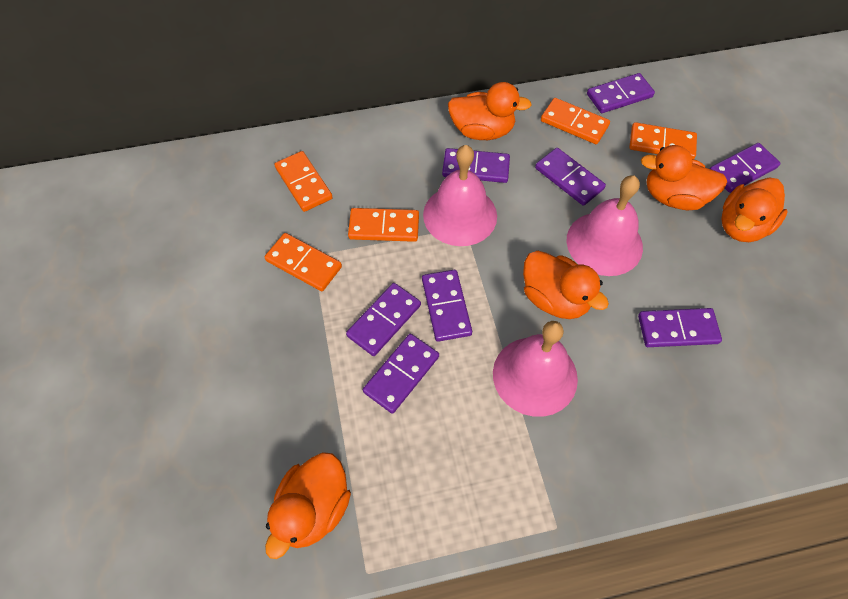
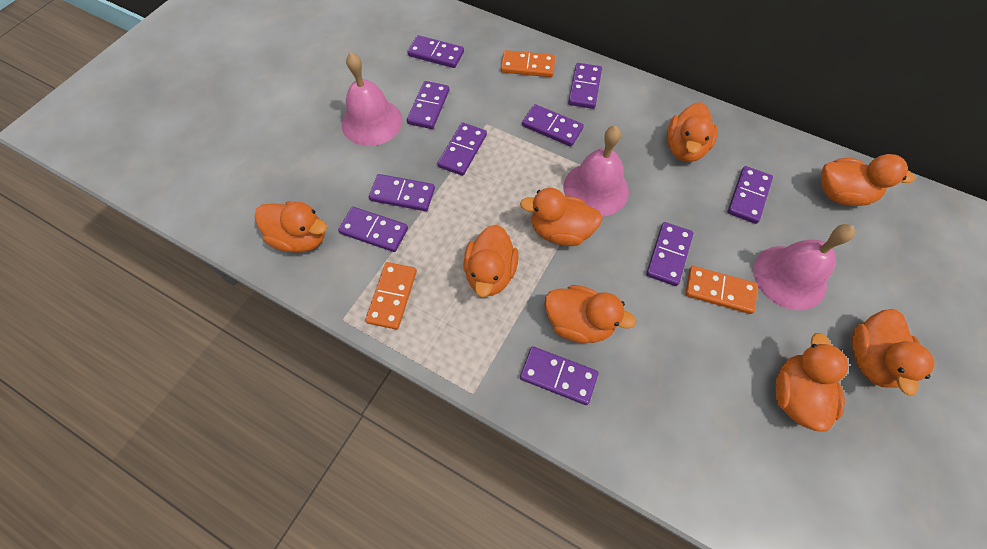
orange domino: 5 -> 3
orange duck: 5 -> 8
purple domino: 8 -> 10

